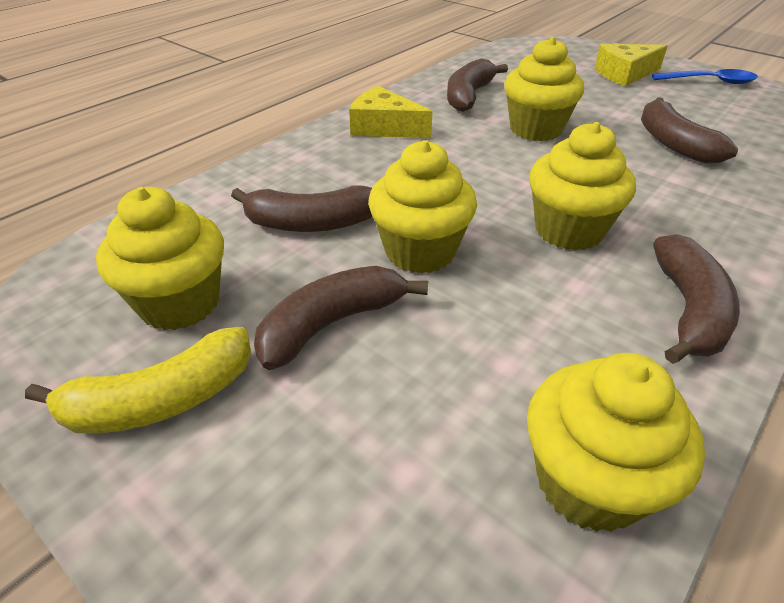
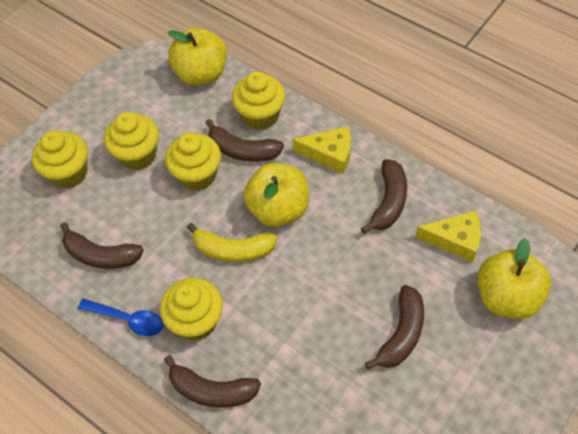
yellow apple: 0 -> 3

